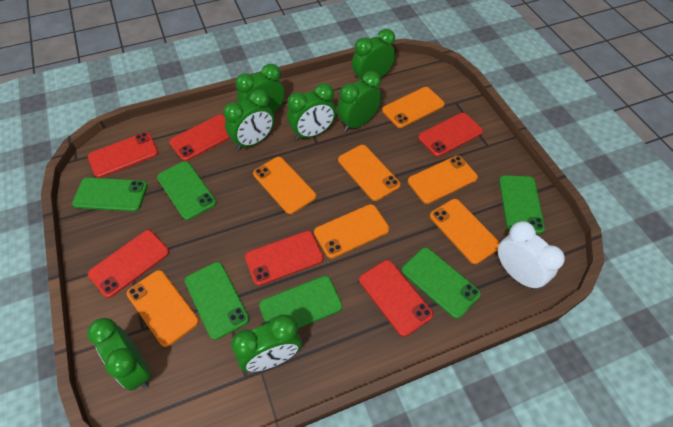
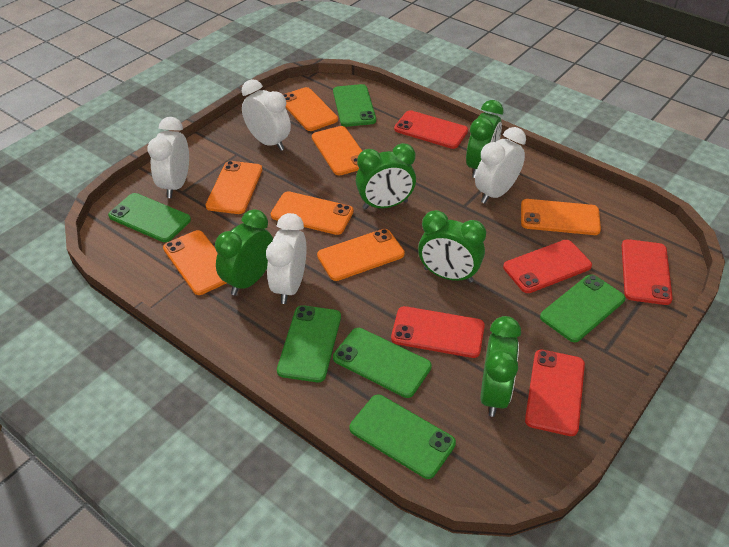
green clock: 7 -> 5
red phone: 6 -> 5
white clock: 1 -> 4

